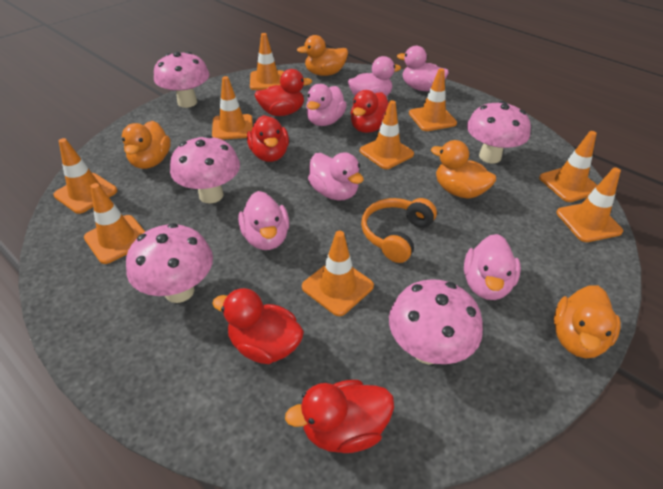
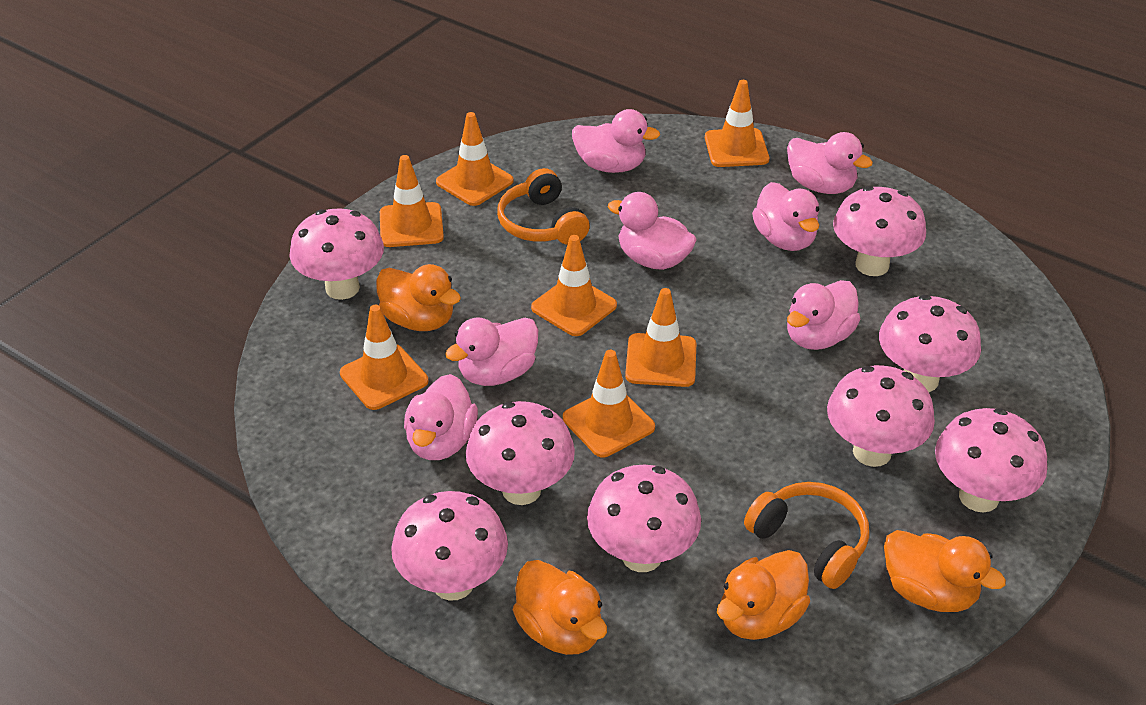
orange headphones: 1 -> 2
orange traffic cone: 9 -> 7
pink duck: 6 -> 7
pink mushroom: 5 -> 8
red duck: 5 -> 0

